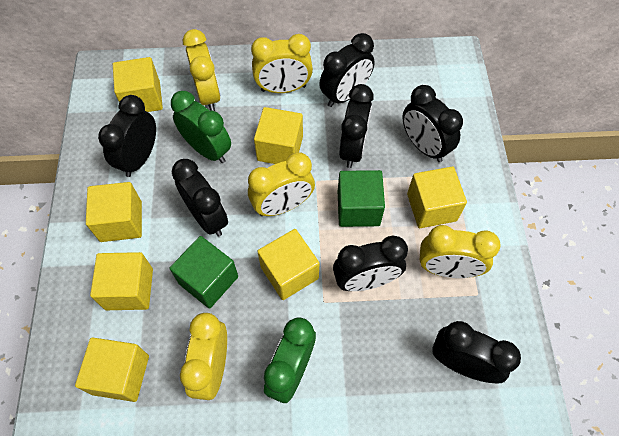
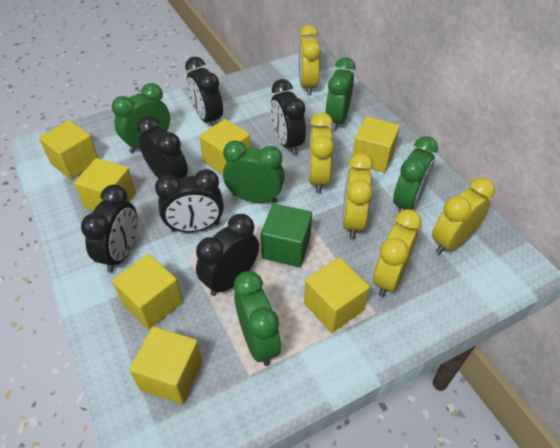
black clock: 7 -> 6
green clock: 2 -> 5
green cube: 2 -> 1

